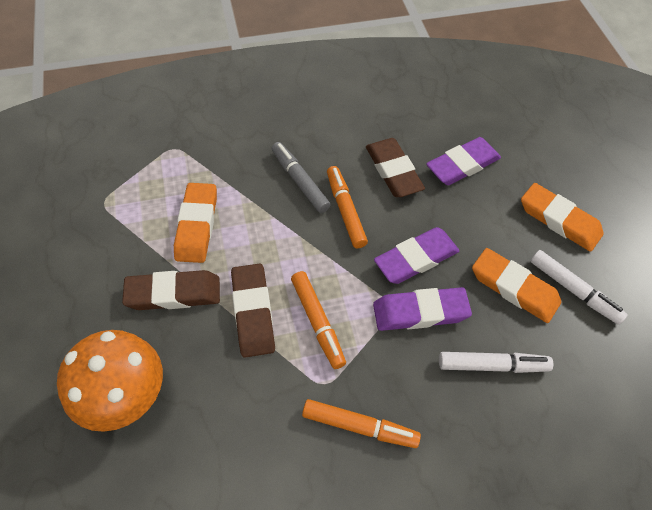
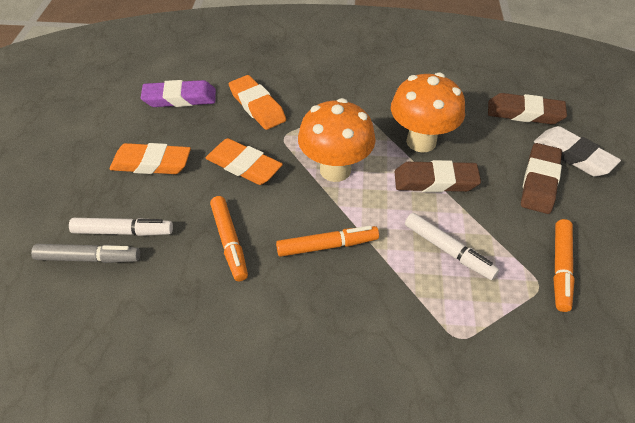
orange mushroom: 1 -> 2
purple eraser: 3 -> 1
white eraser: 0 -> 1

